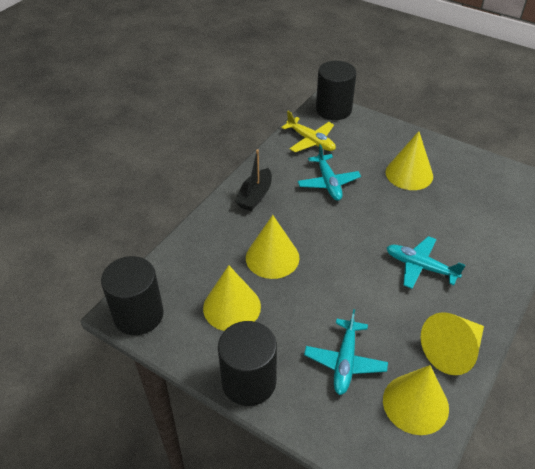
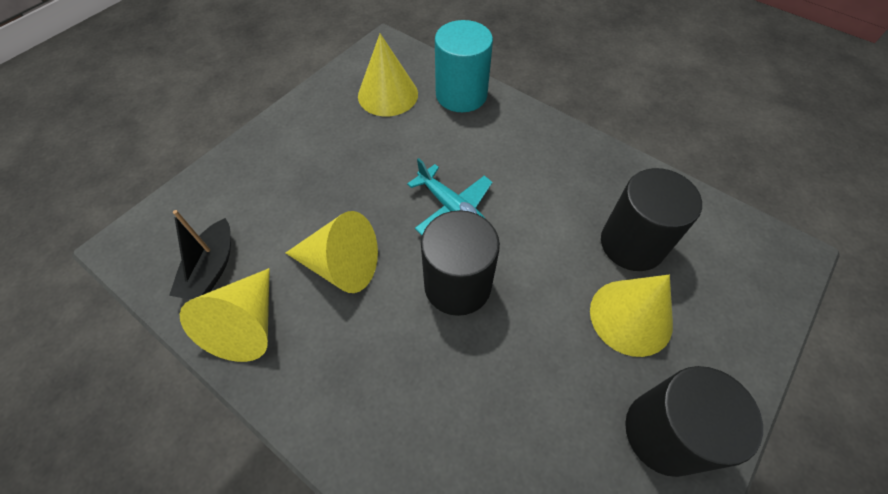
turquoise cylinder: 0 -> 1
turquoise plane: 3 -> 1
yellow cone: 5 -> 4
yellow plane: 1 -> 0

